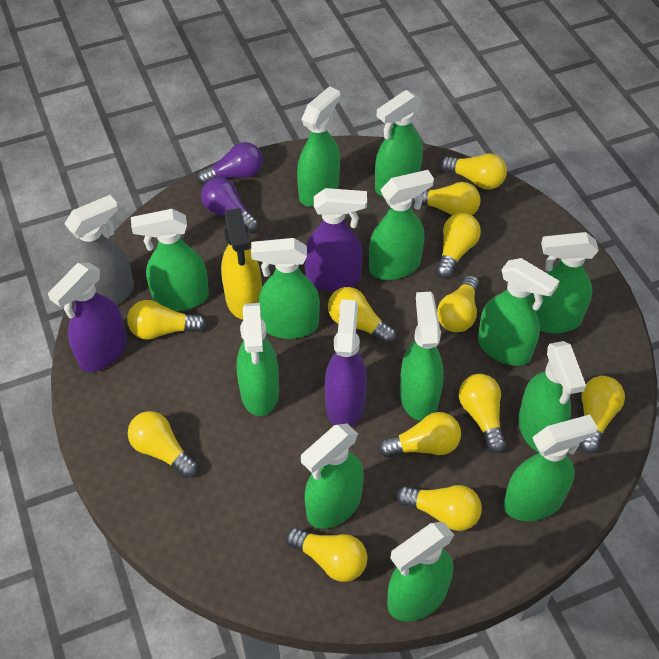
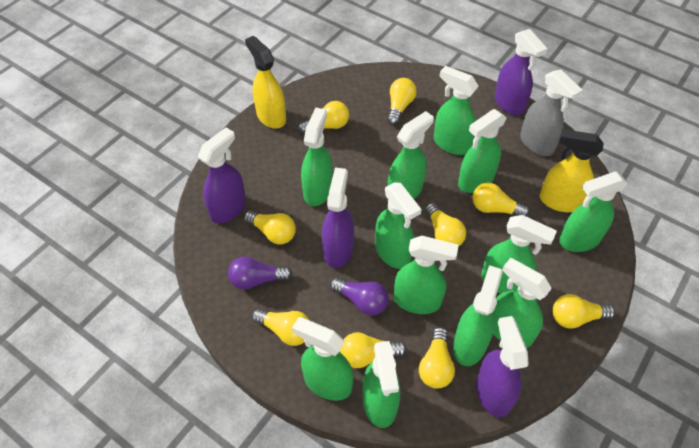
green spray bottle: 13 -> 12
purple spray bottle: 3 -> 4
yellow light bulb: 12 -> 9
yellow spray bottle: 1 -> 2

